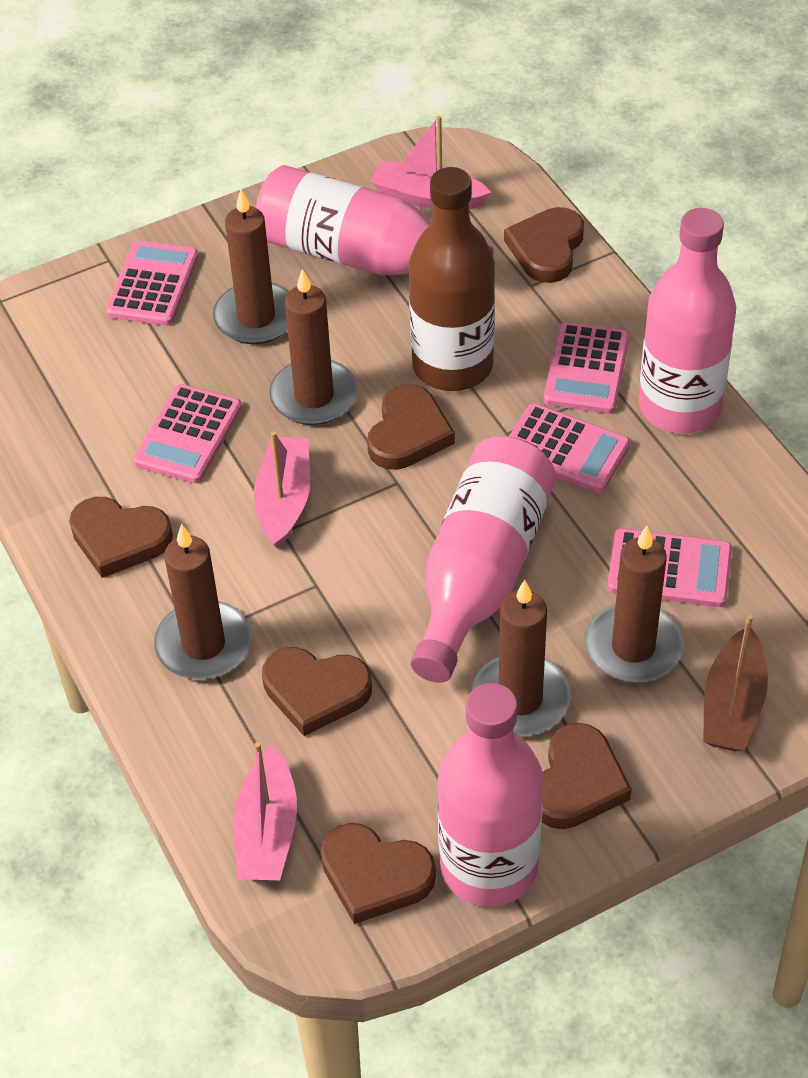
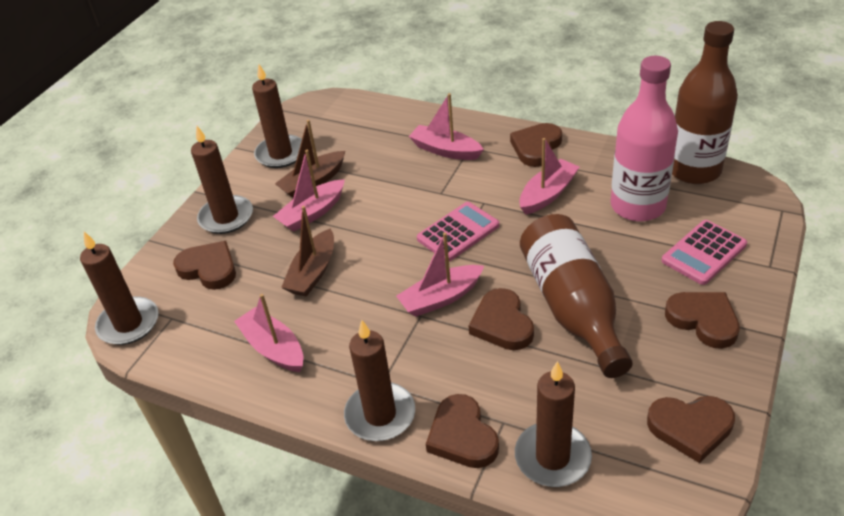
brown boat: 1 -> 2
brown bottle: 1 -> 2
pink boat: 3 -> 5
pink bottle: 4 -> 1
pink calculator: 5 -> 2

